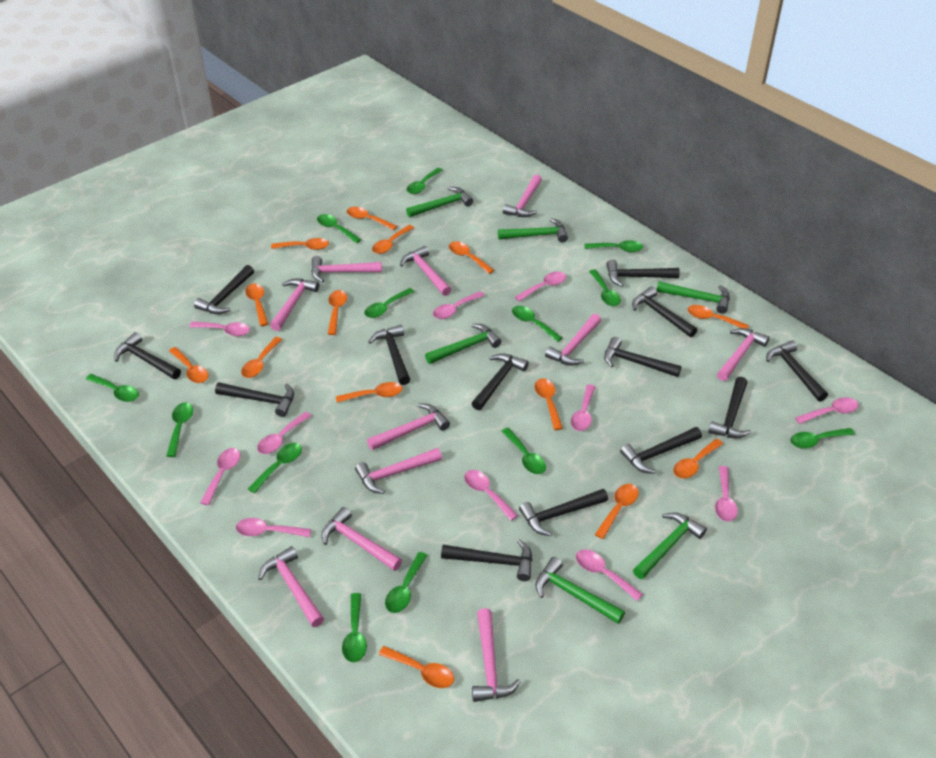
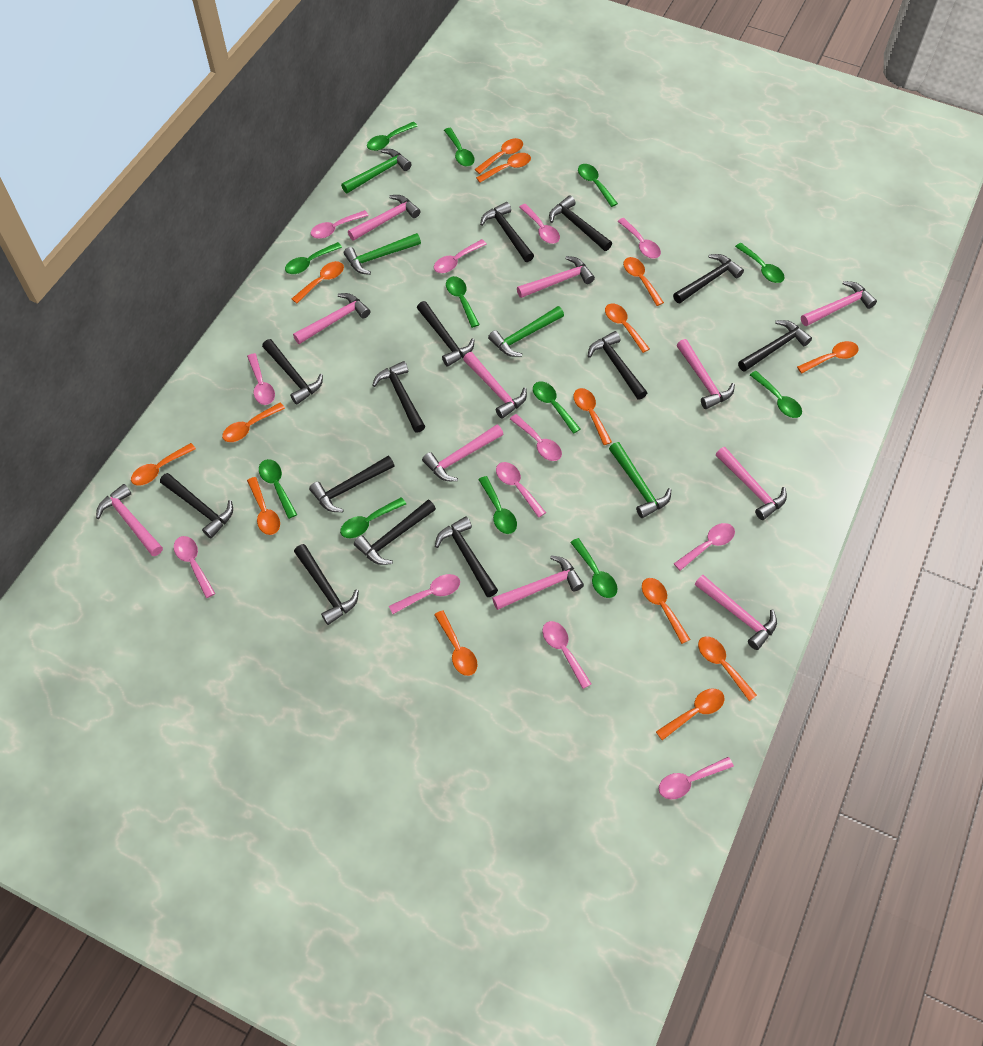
green hammer: 6 -> 4
green spoon: 13 -> 12
pink spoon: 11 -> 12

